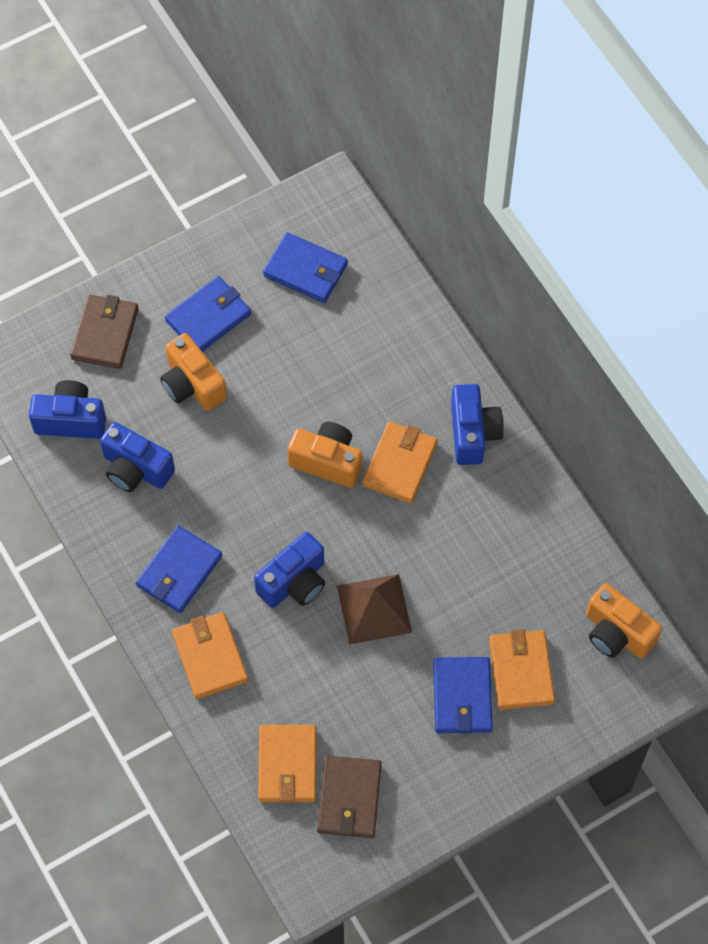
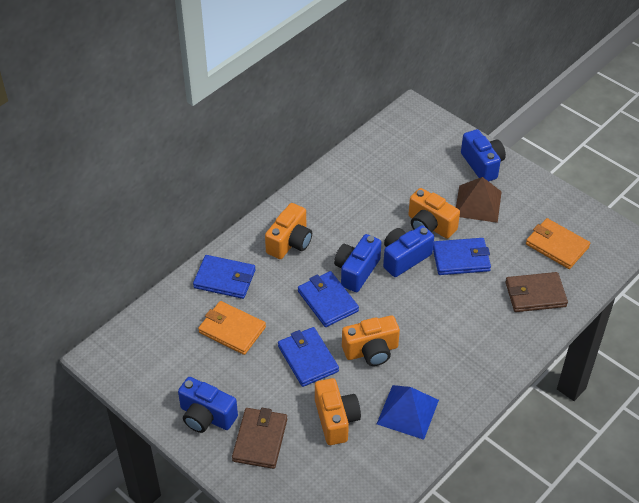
blue pyramid: 0 -> 1
orange camera: 3 -> 4
orange wallet: 4 -> 2

